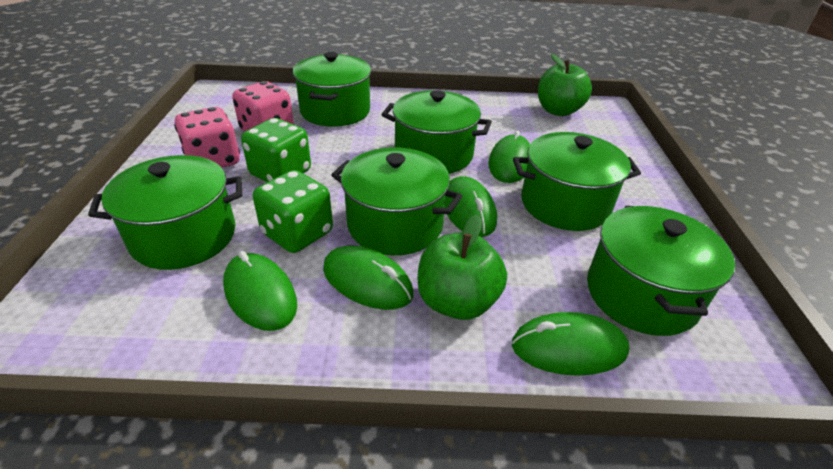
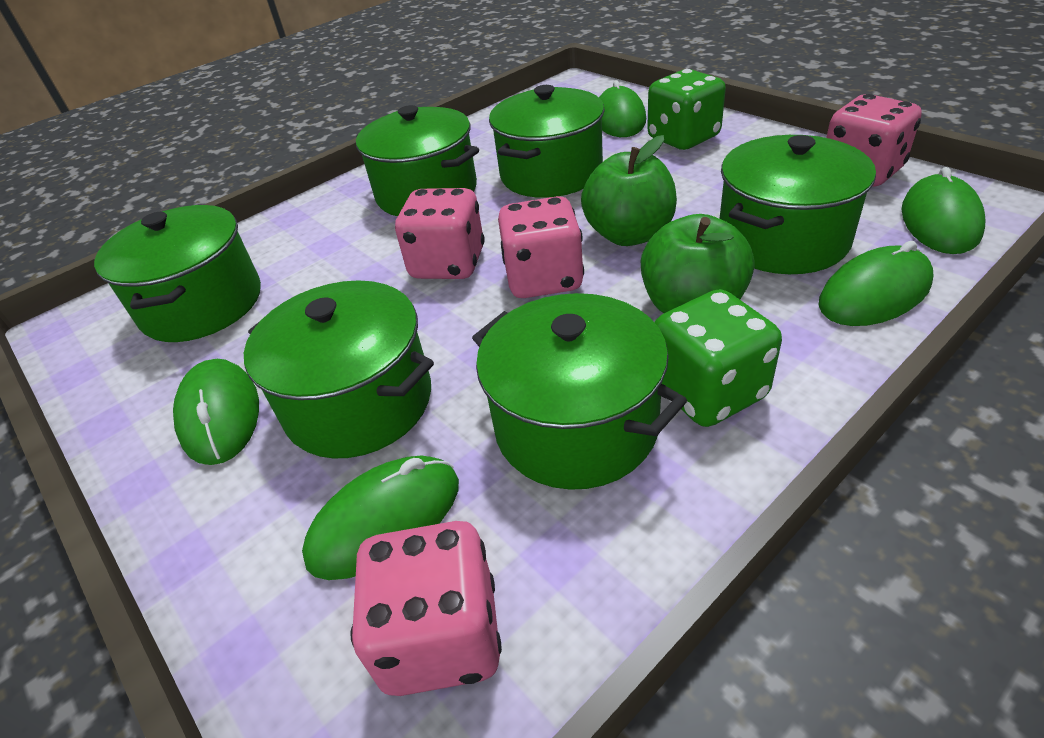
pink dice: 2 -> 4

